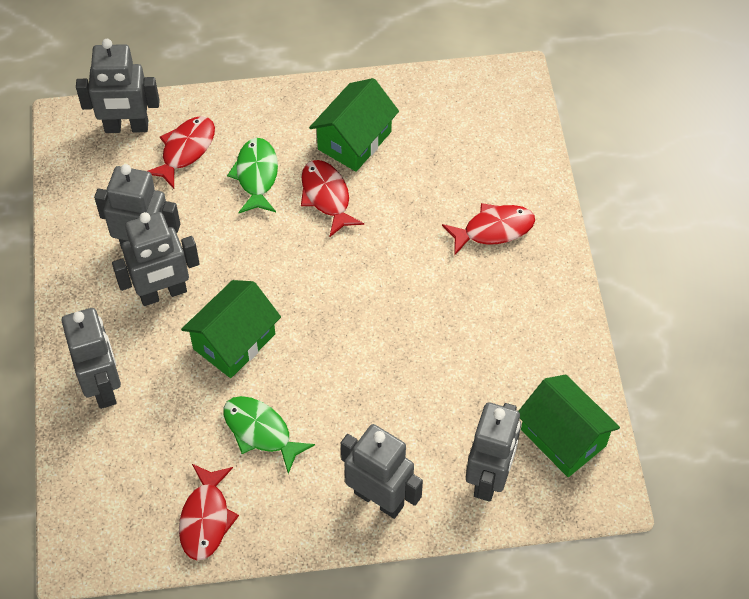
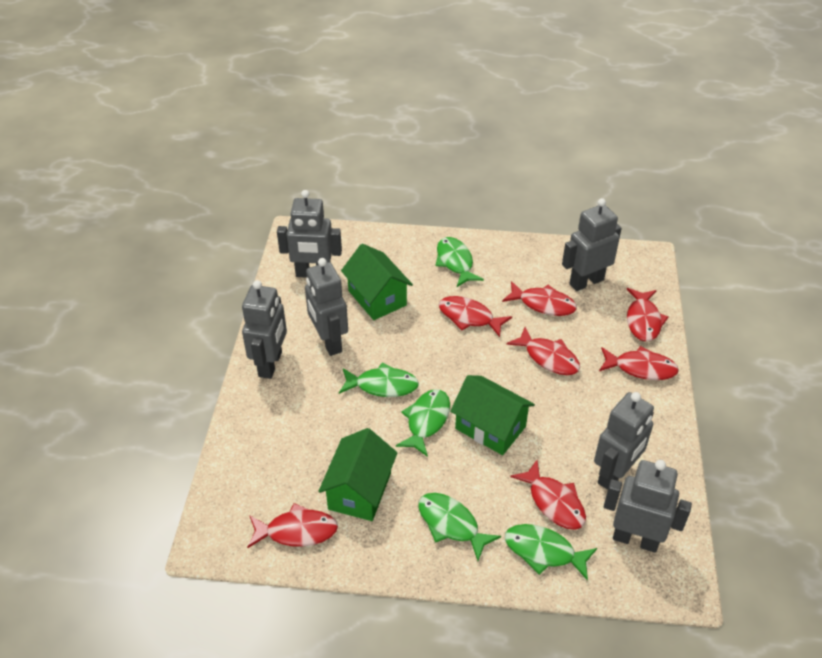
green fish: 2 -> 5
red fish: 4 -> 7

